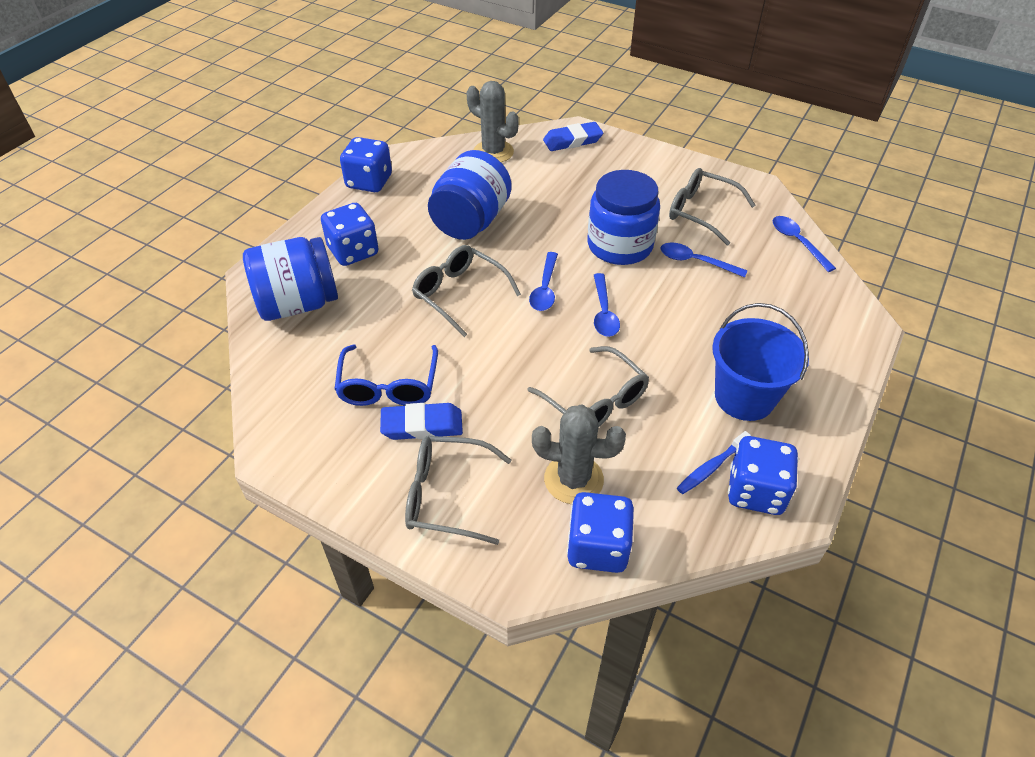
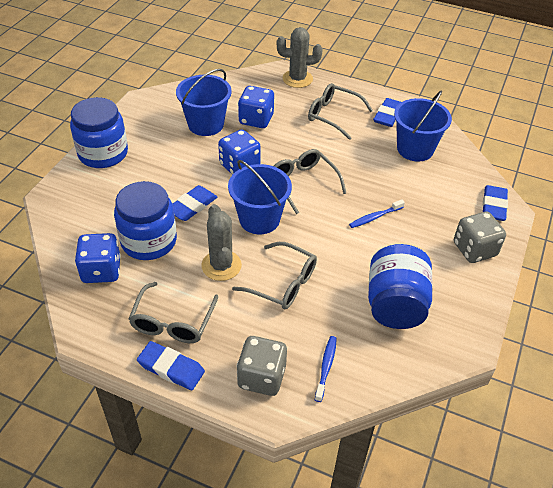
blue bucket: 1 -> 3
blue dice: 4 -> 3
blue eraser: 2 -> 4
blue glasses: 1 -> 0
blue spoon: 4 -> 0
blue toothbrush: 1 -> 2
grey dice: 0 -> 2

